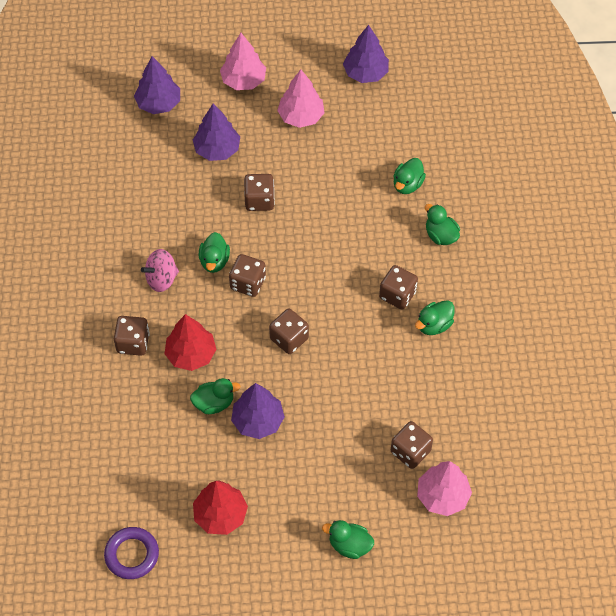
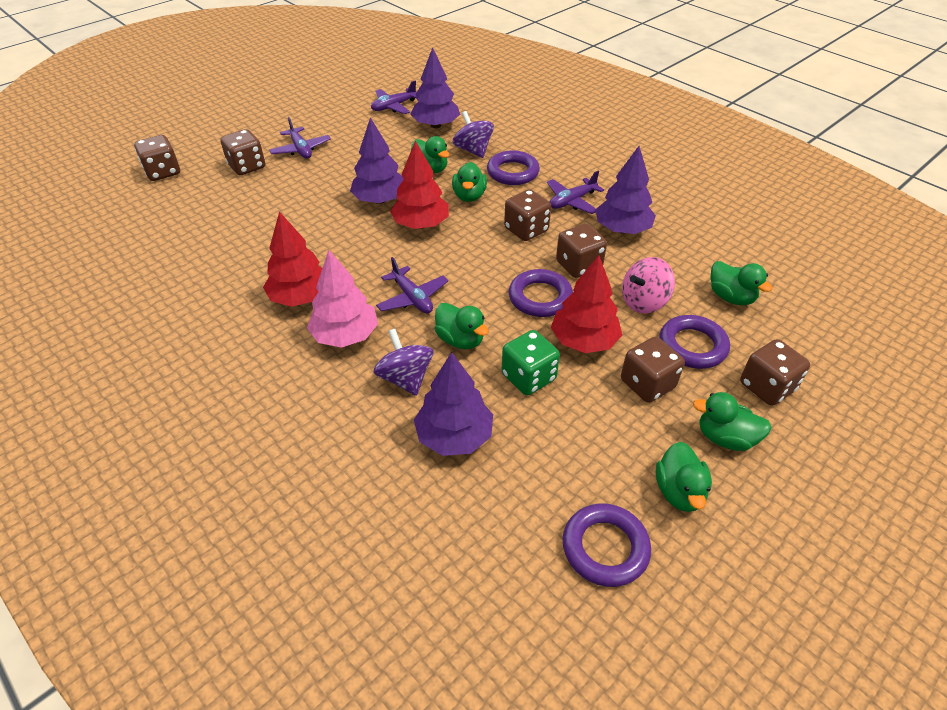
green dice: 0 -> 1
pink tree: 3 -> 1
purple plane: 0 -> 4
purple ring: 1 -> 4
purple spinning top: 0 -> 2
red tree: 2 -> 3

